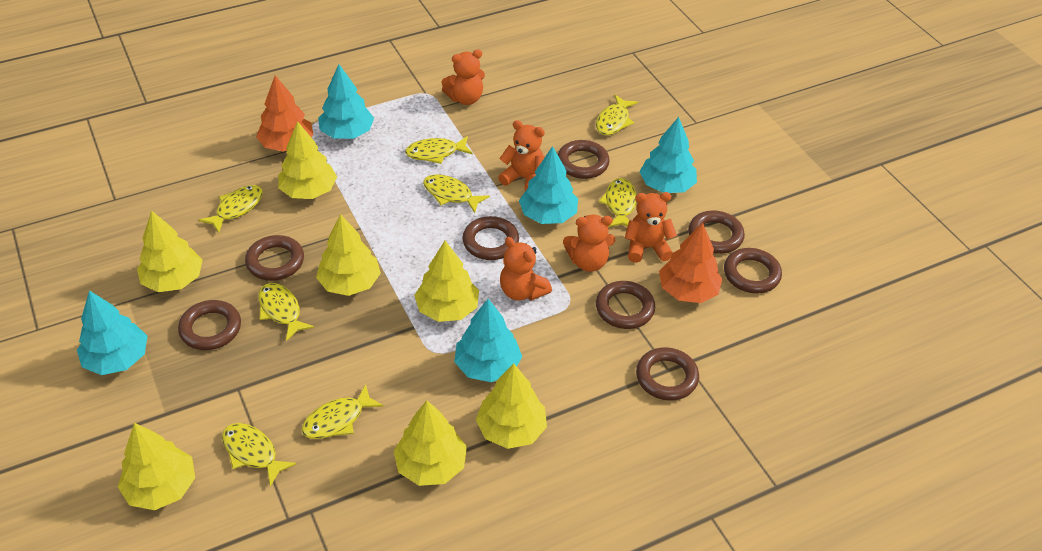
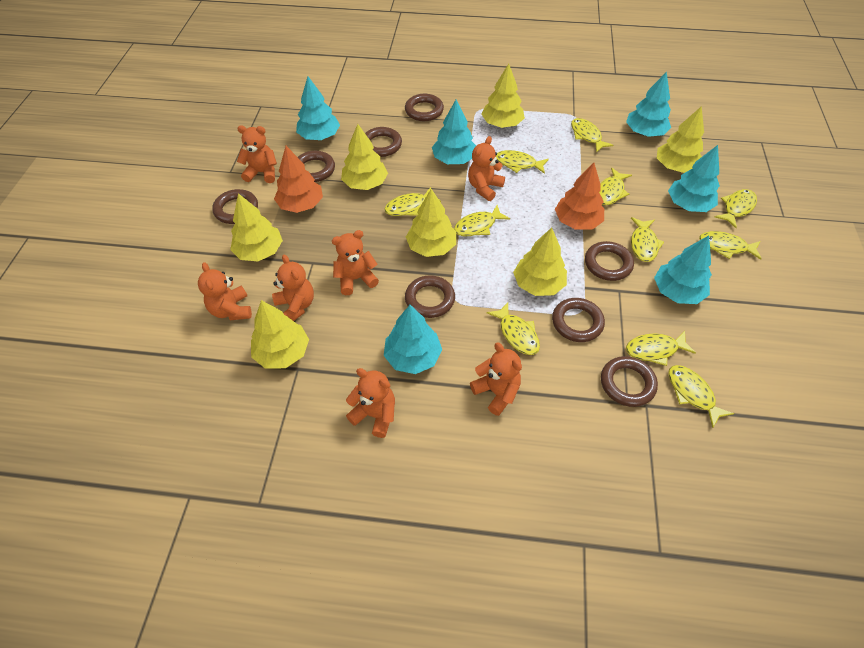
orange teddy bear: 5 -> 7
turquoise tree: 5 -> 6
yellow fish: 8 -> 11

